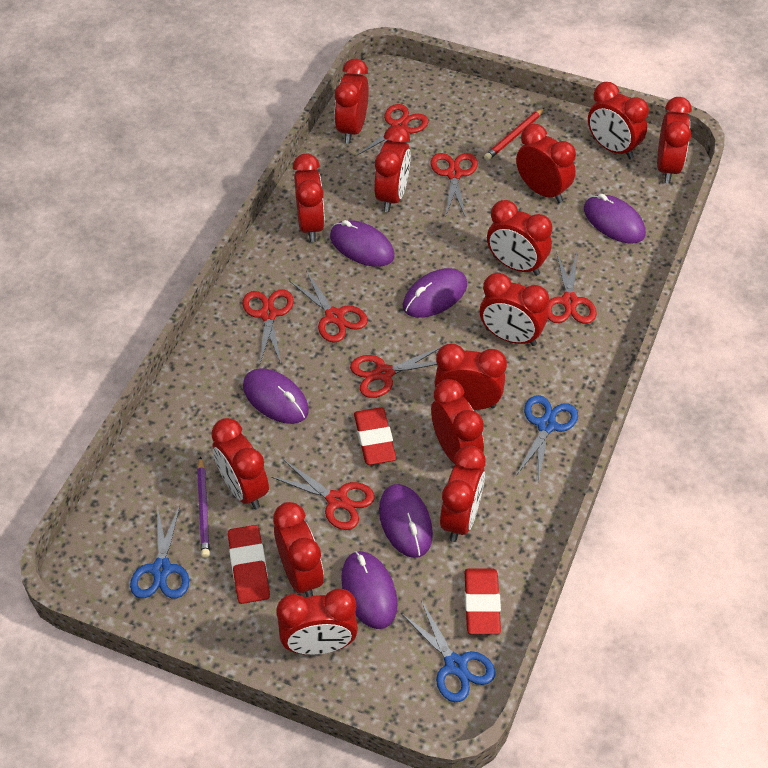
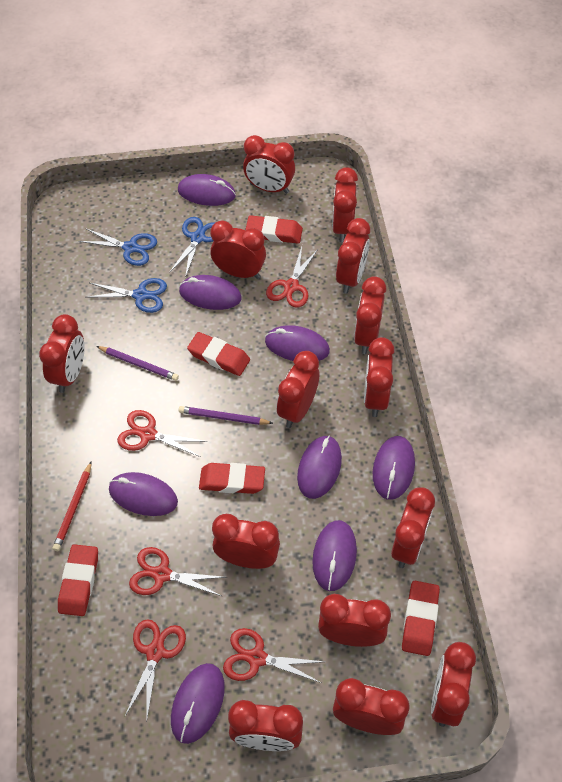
purple mouse: 6 -> 8
purple pencil: 1 -> 2
red eraser: 3 -> 5
red scissors: 7 -> 5

